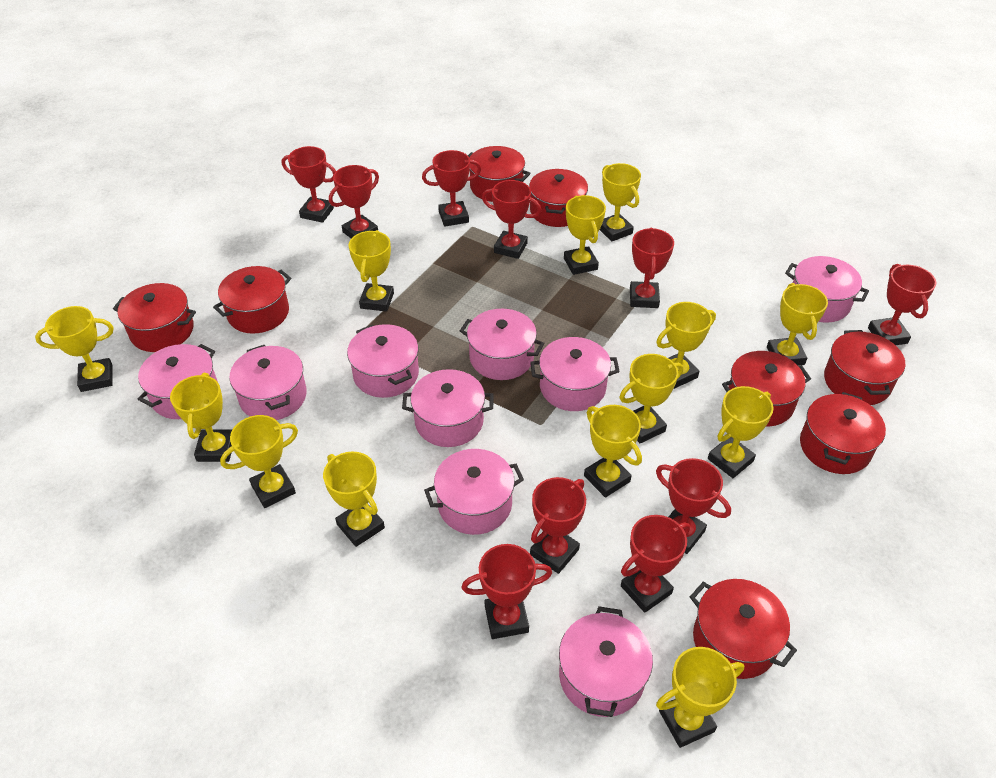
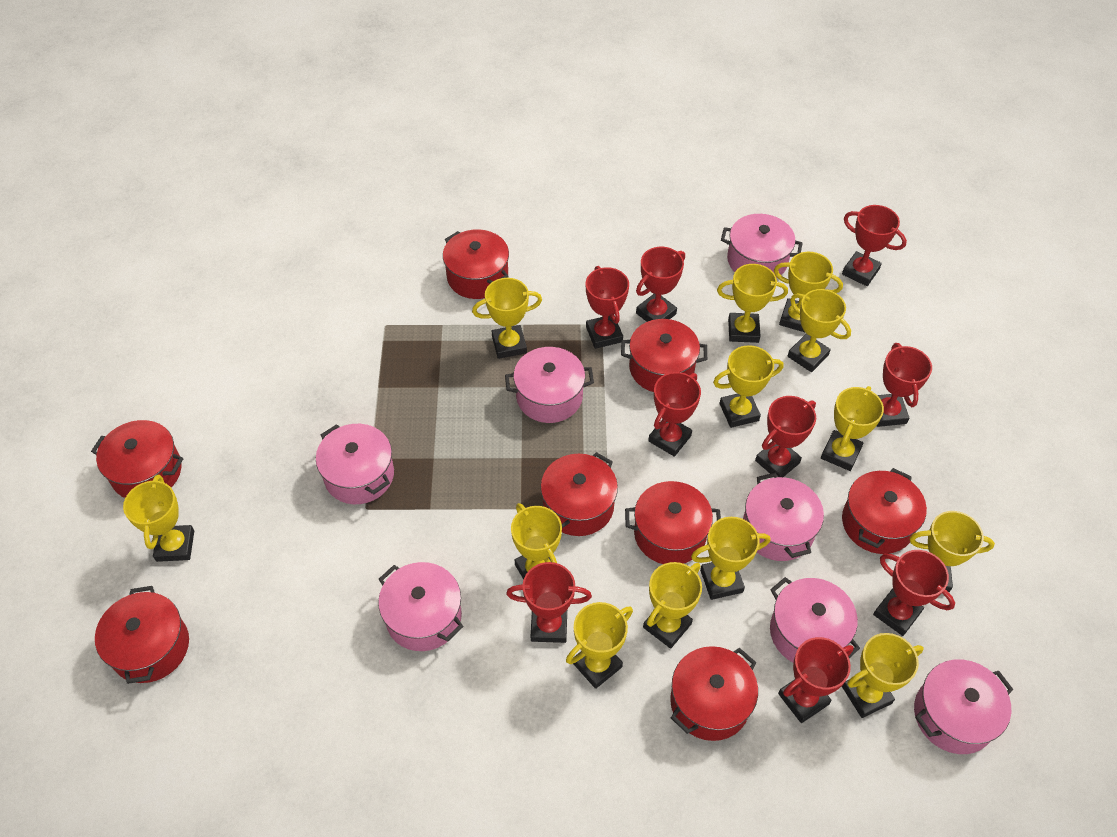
pink pot: 9 -> 7
red trophy: 10 -> 9

